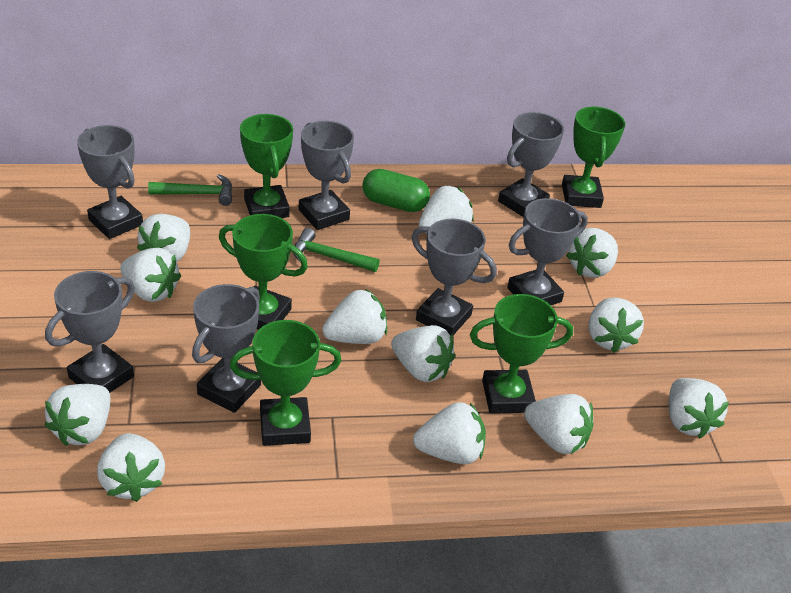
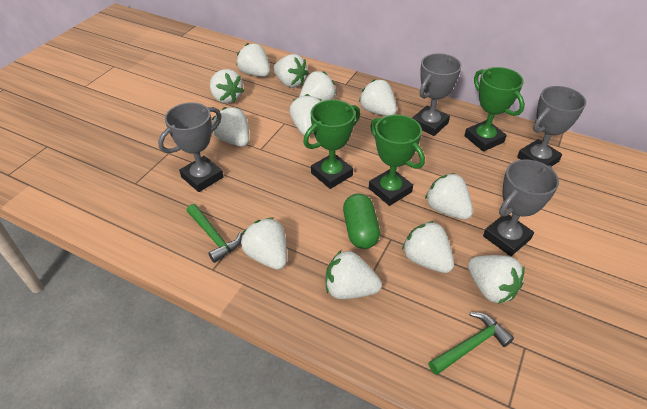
green trophy: 5 -> 3
grey trophy: 7 -> 4

